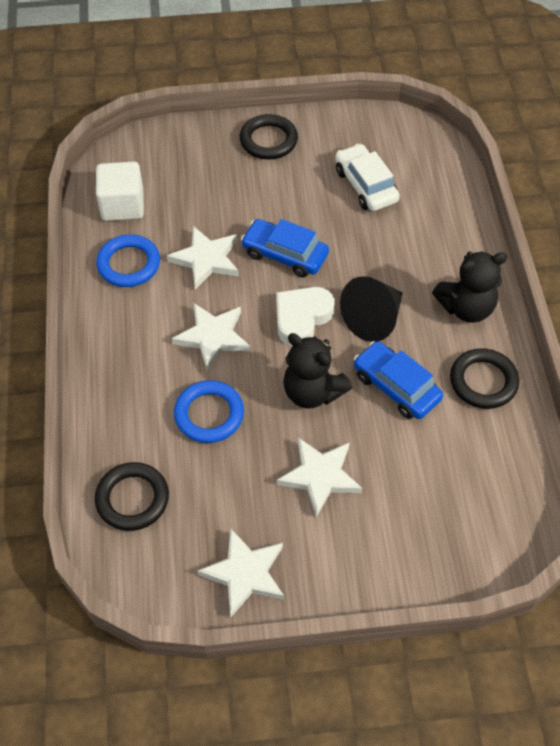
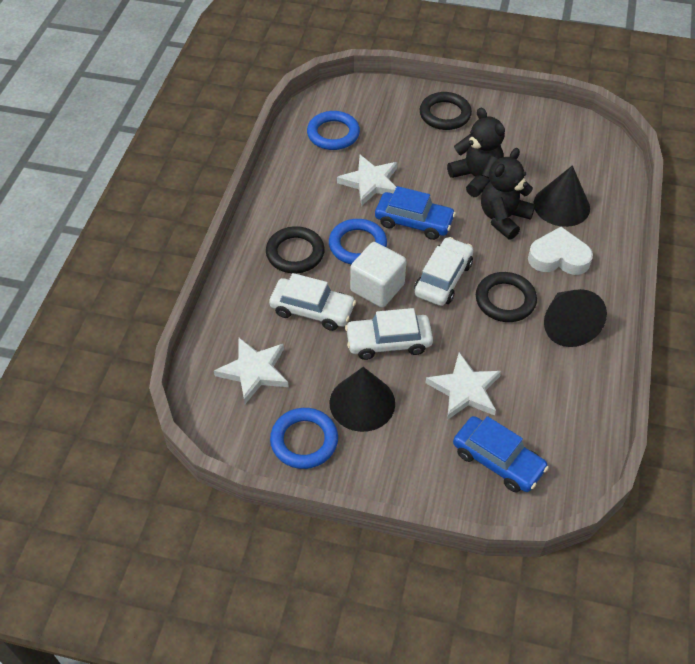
black cone: 1 -> 3
blue ring: 2 -> 3
white car: 1 -> 3
white star: 4 -> 3

